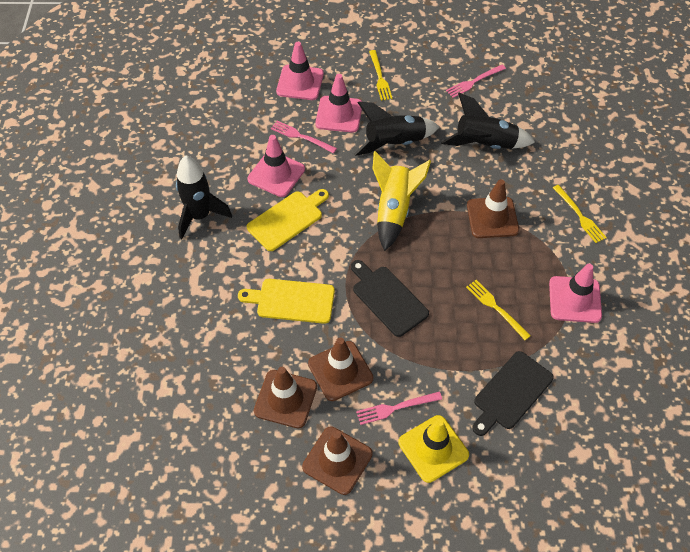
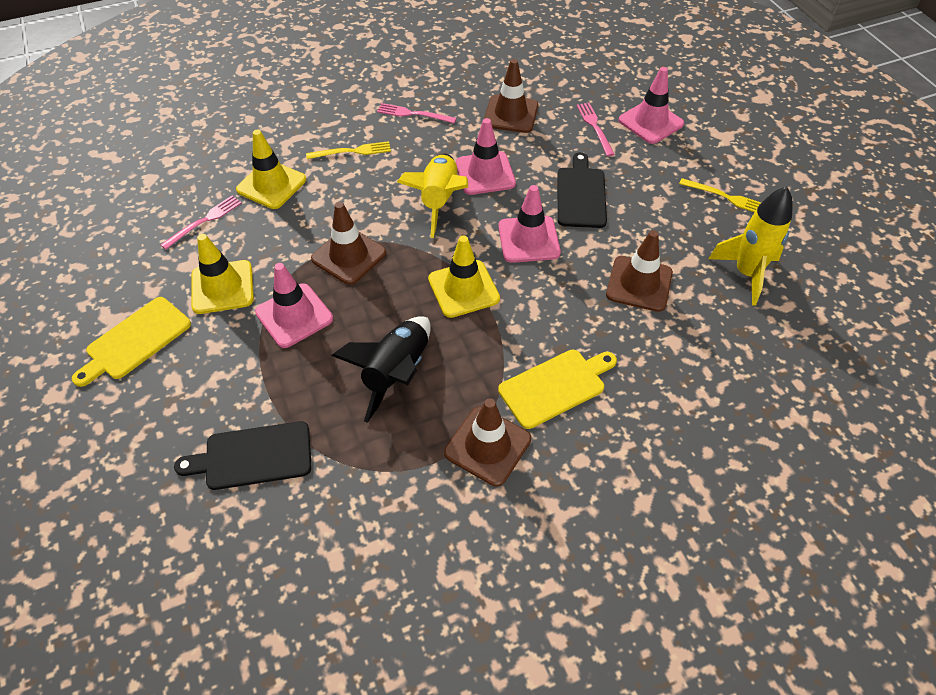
black rocket: 3 -> 1
yellow fork: 3 -> 2
yellow rocket: 1 -> 2
yellow traffic cone: 1 -> 3

